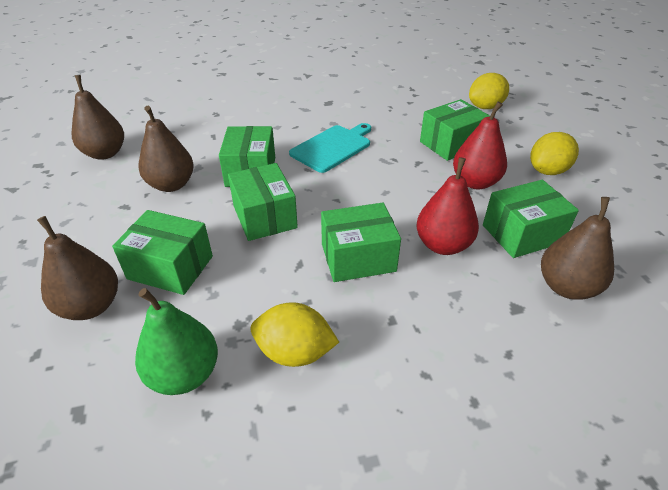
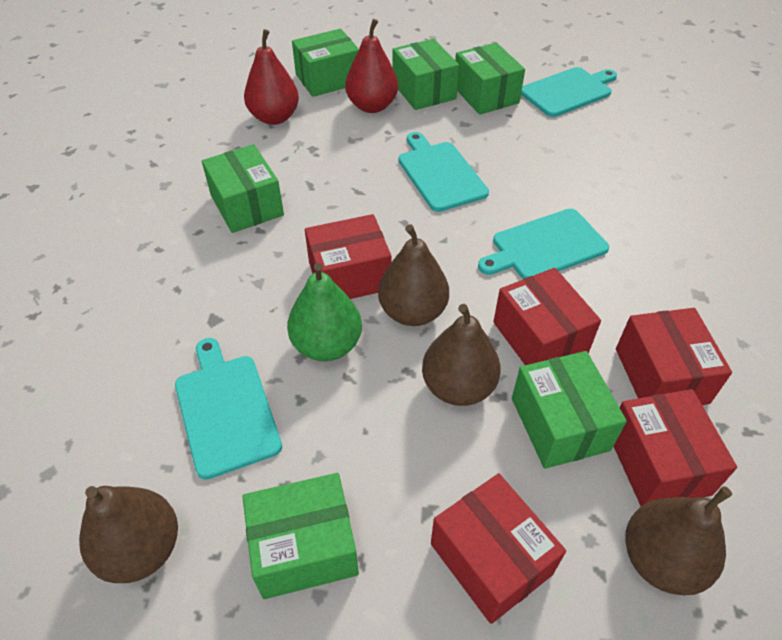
red box: 0 -> 5
turquoise cutting board: 1 -> 4
yellow lemon: 3 -> 0

